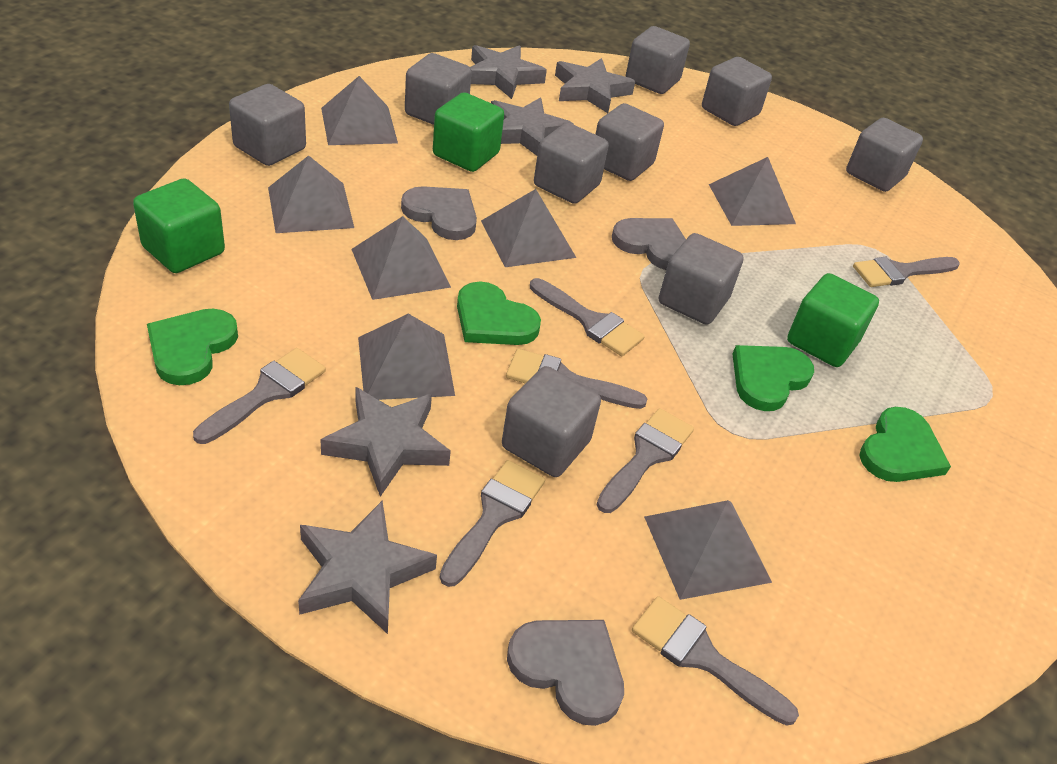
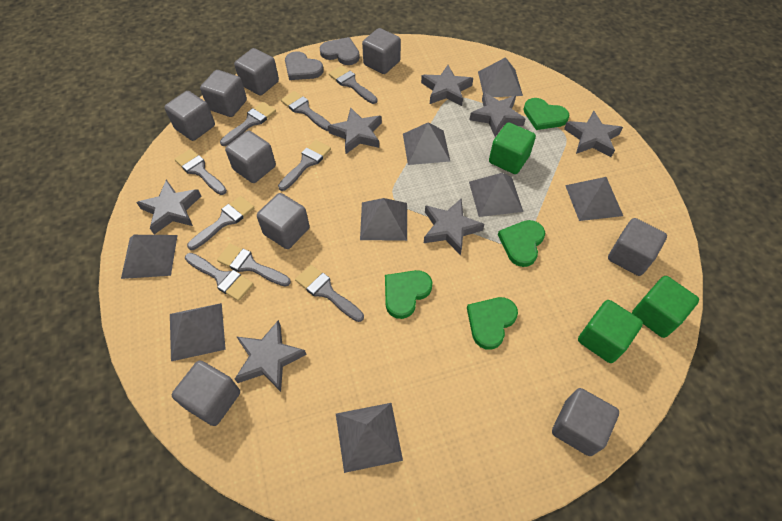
grey brush: 7 -> 9
grey heart: 3 -> 2
grey pyramid: 7 -> 8
grey star: 5 -> 7

